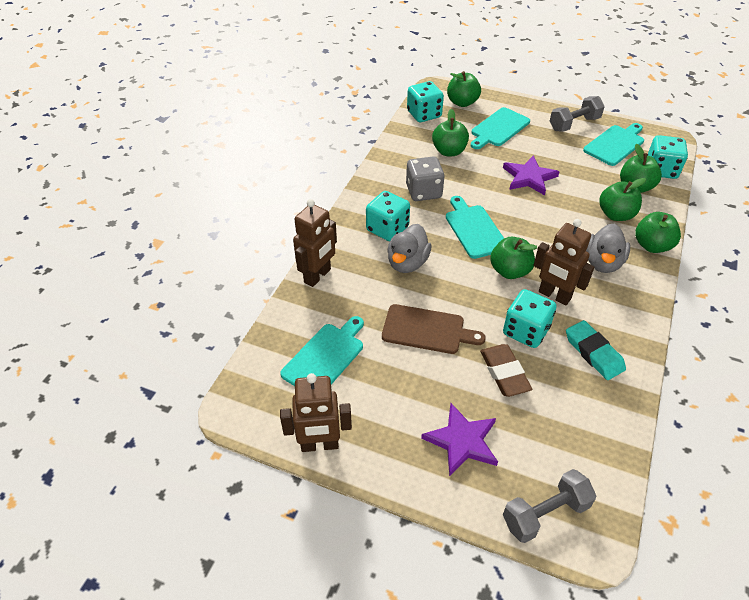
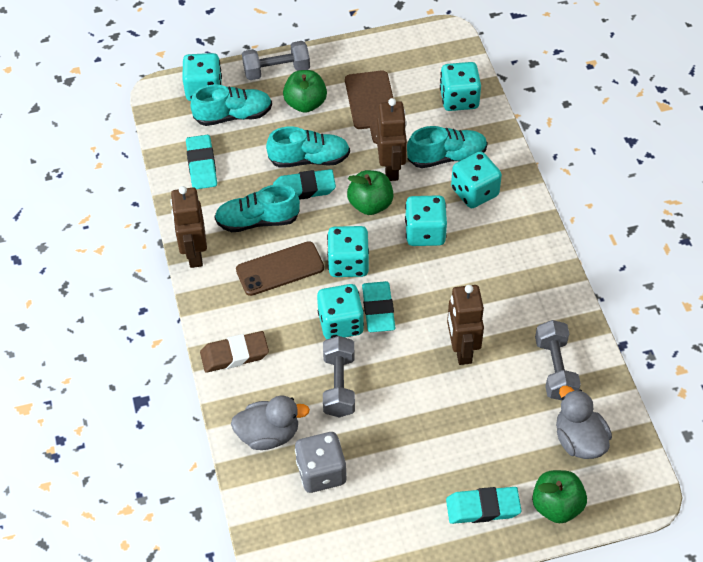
brown phone: 0 -> 1
green apple: 6 -> 3
grey dumbbell: 2 -> 3
purple star: 2 -> 0
turquoise cutting board: 4 -> 0
turquoise dice: 4 -> 6
turquoise eraser: 1 -> 4
turquoise shoe: 0 -> 4

